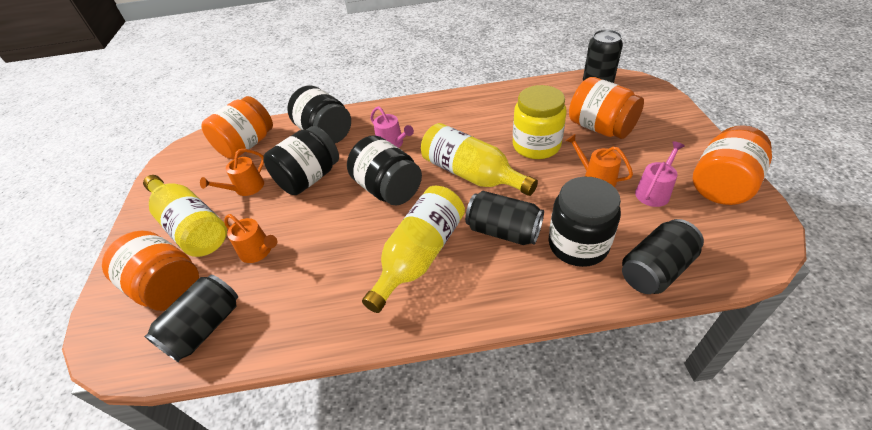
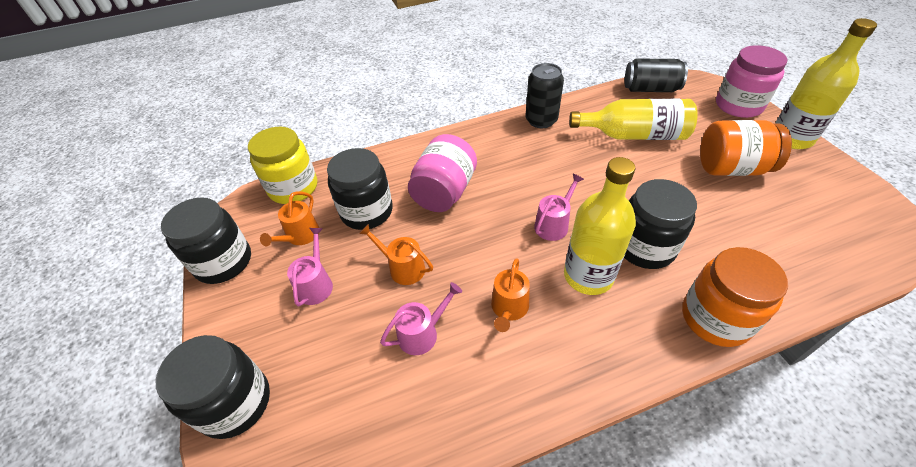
black can: 4 -> 2
orange jar: 4 -> 2
pink jar: 0 -> 2
pink watering can: 2 -> 3

